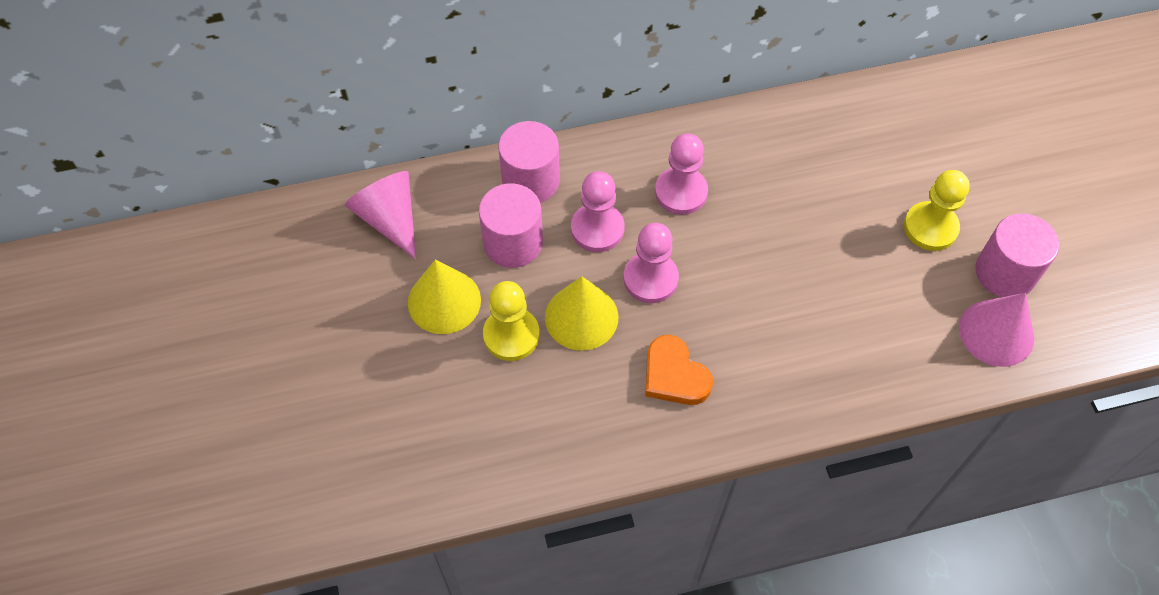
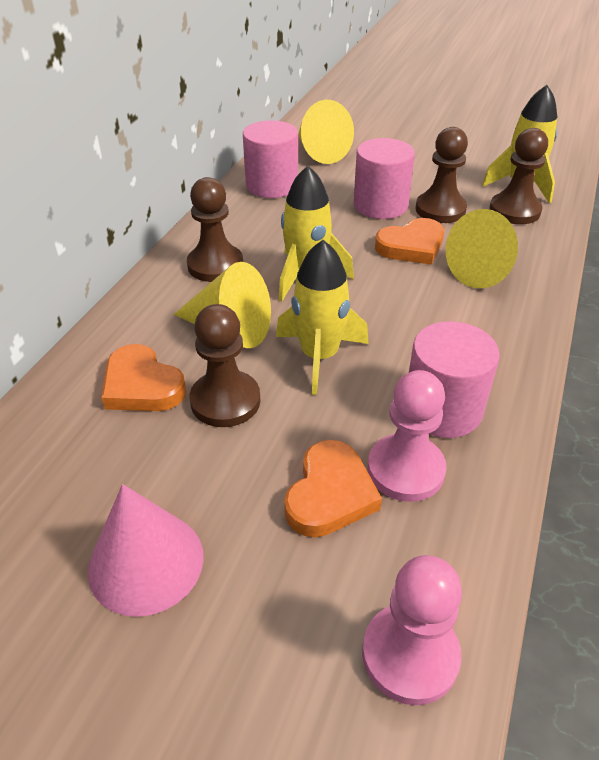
brown pawn: 0 -> 4
orange heart: 1 -> 3
pink cone: 2 -> 1
pink pawn: 3 -> 2
yellow cone: 2 -> 3
yellow pawn: 2 -> 0
yellow rocket: 0 -> 3

